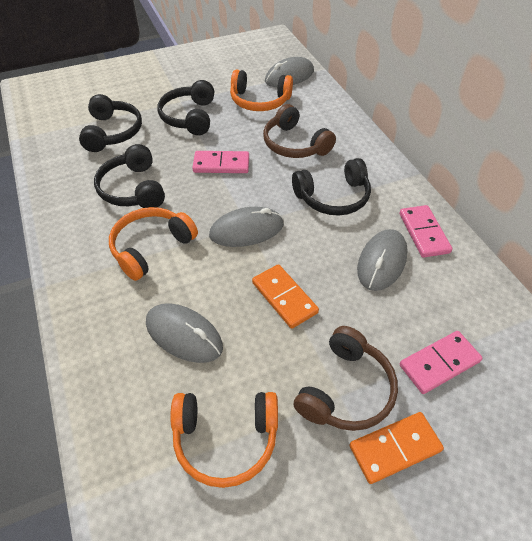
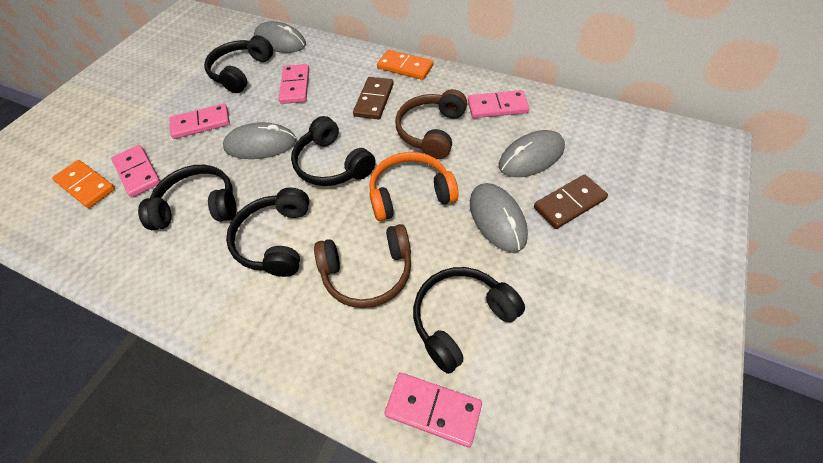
black headphones: 4 -> 5
brown domino: 0 -> 2
orange headphones: 3 -> 1
pink domino: 3 -> 5

